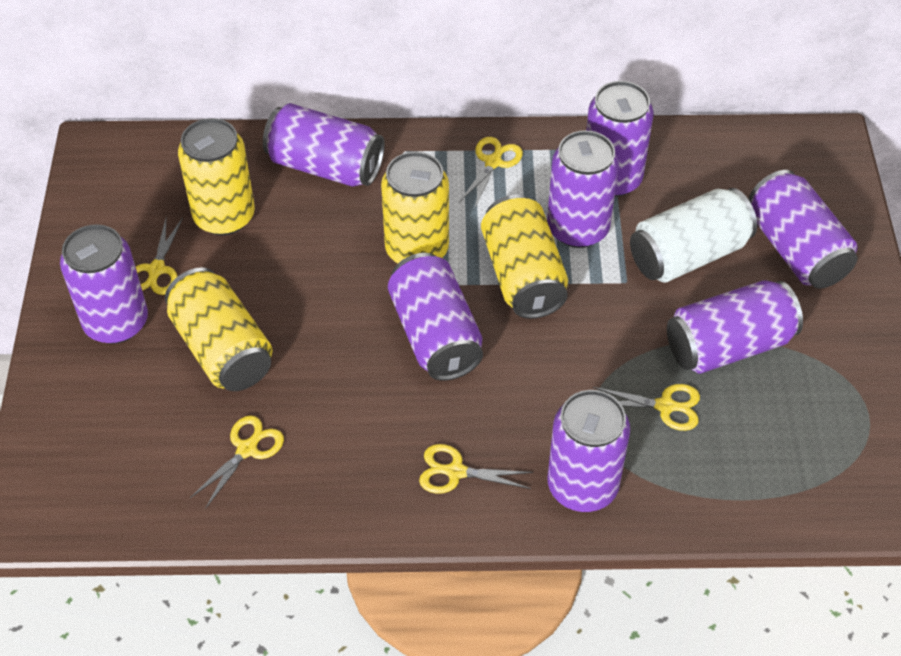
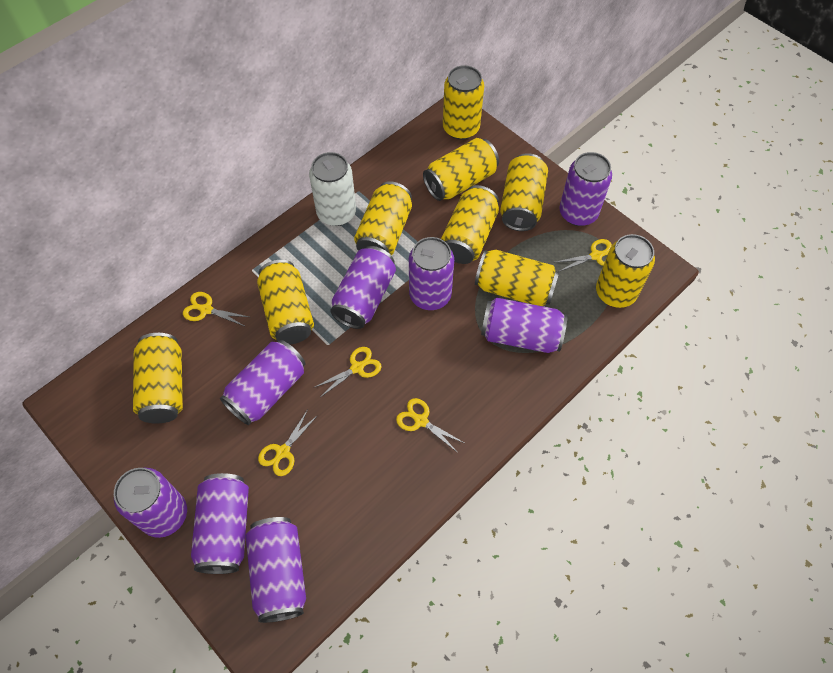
yellow can: 4 -> 9

